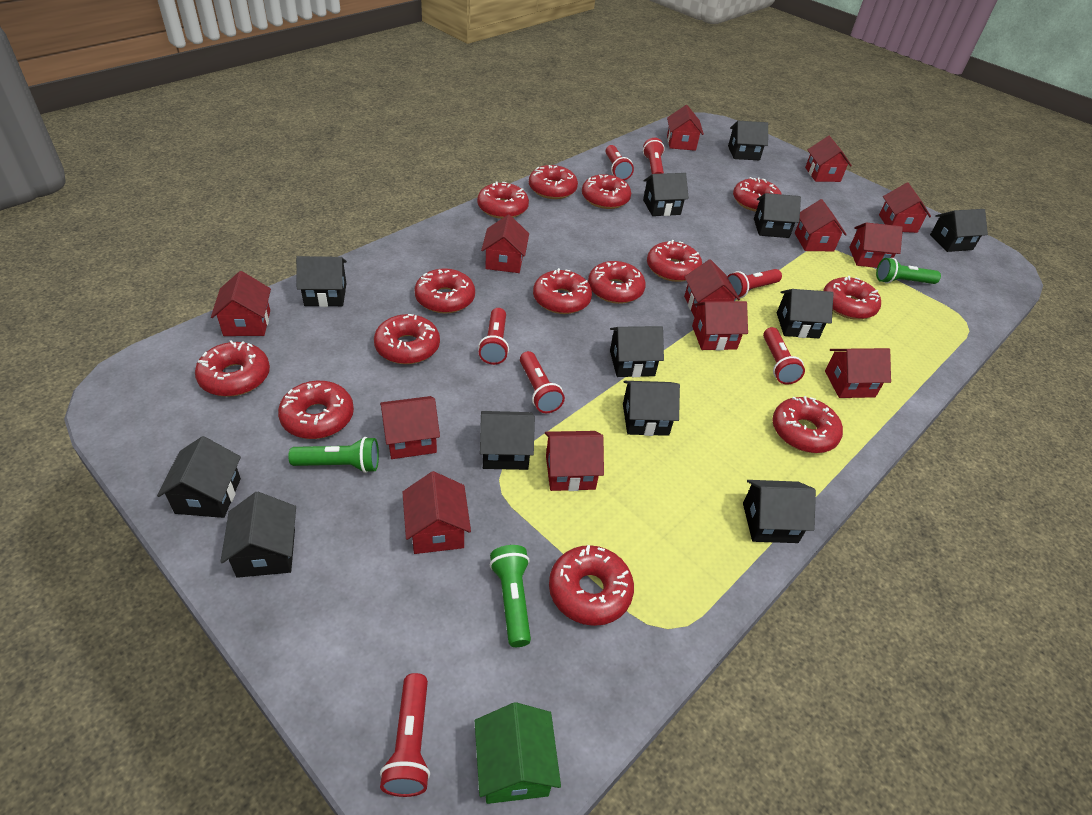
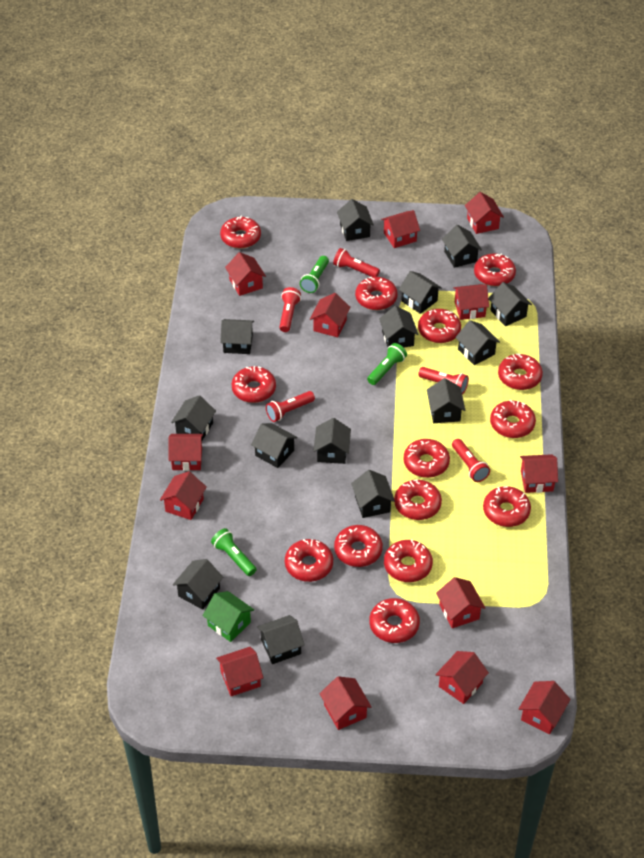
black house: 12 -> 14
red flashlight: 7 -> 5

